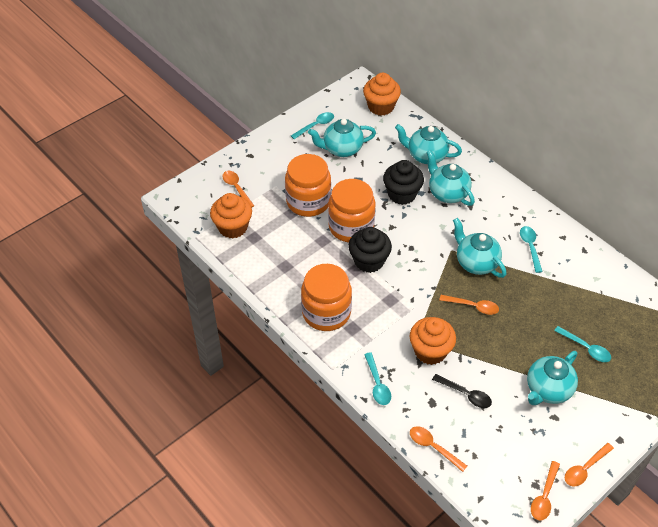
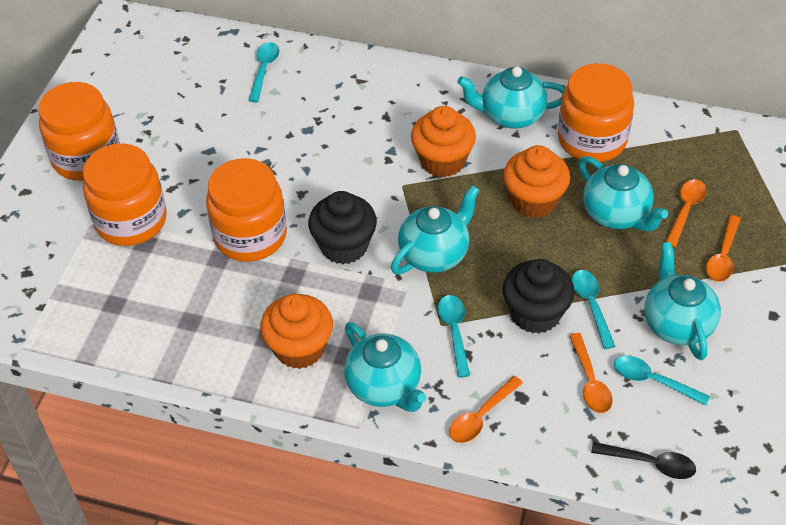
orange jar: 3 -> 4
orange spoon: 5 -> 4

